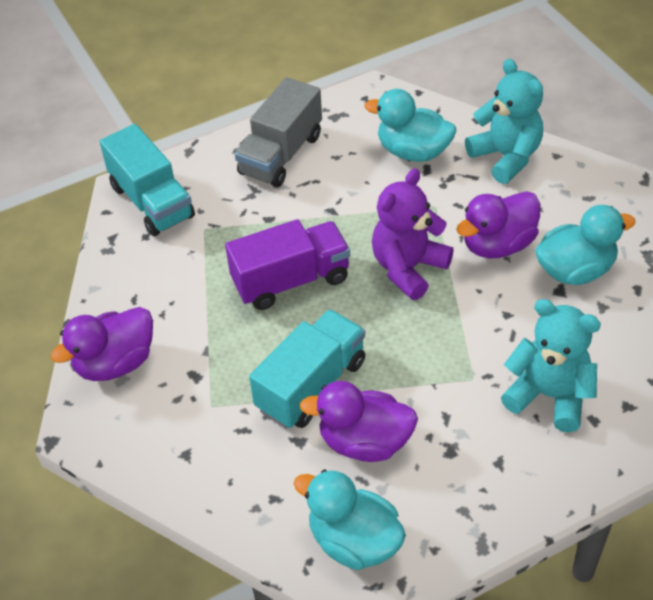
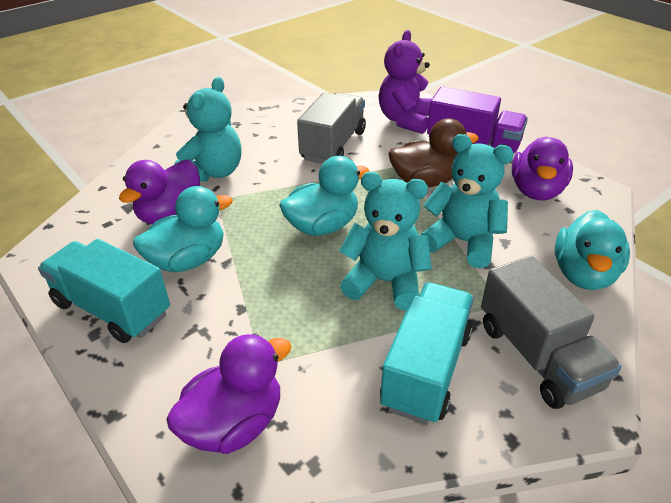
brown duck: 0 -> 1
grey truck: 1 -> 2
turquoise teddy bear: 2 -> 3

